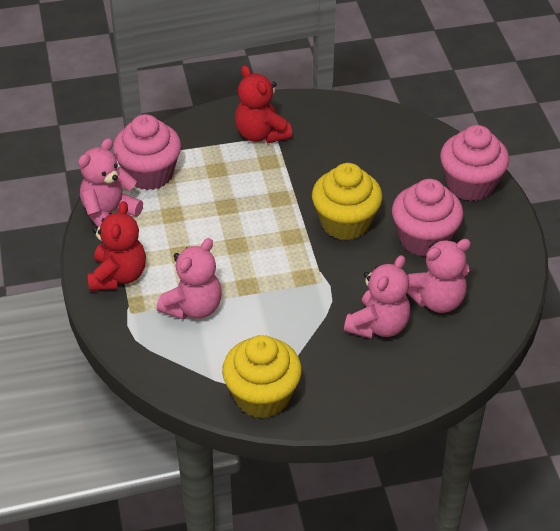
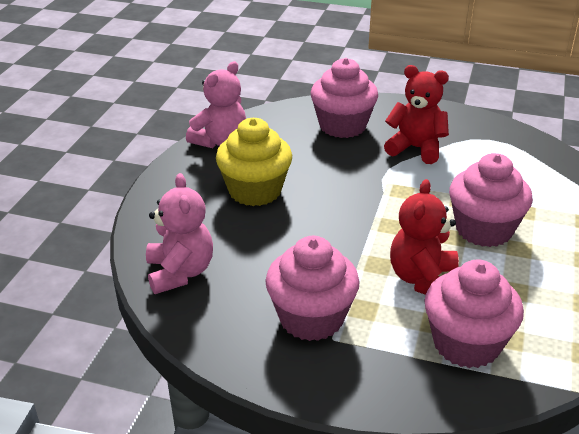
pink cupcake: 3 -> 4
pink teddy bear: 4 -> 2
yellow cupcake: 2 -> 1

